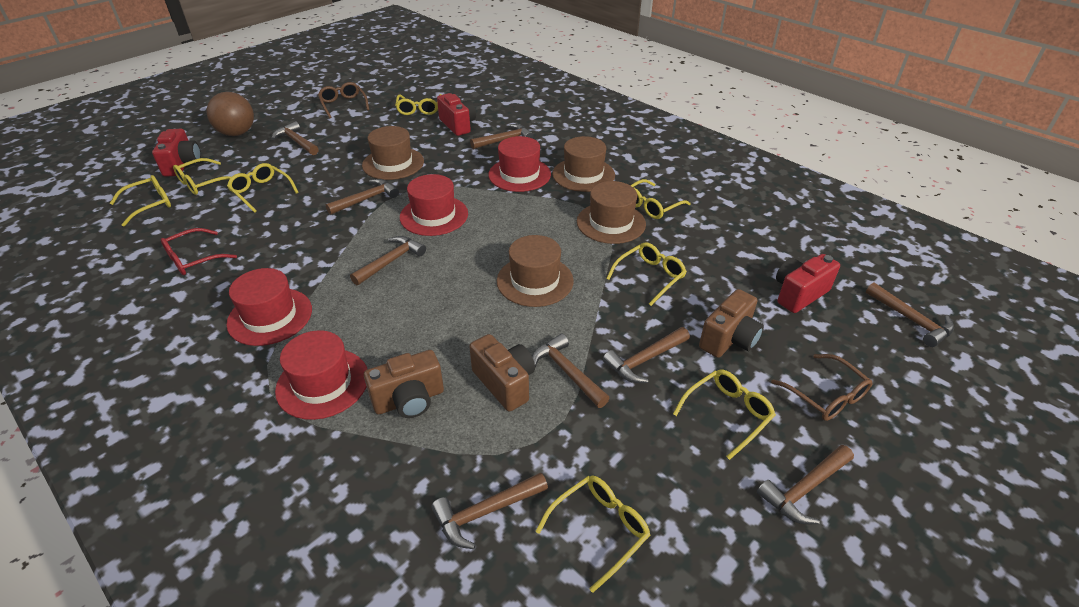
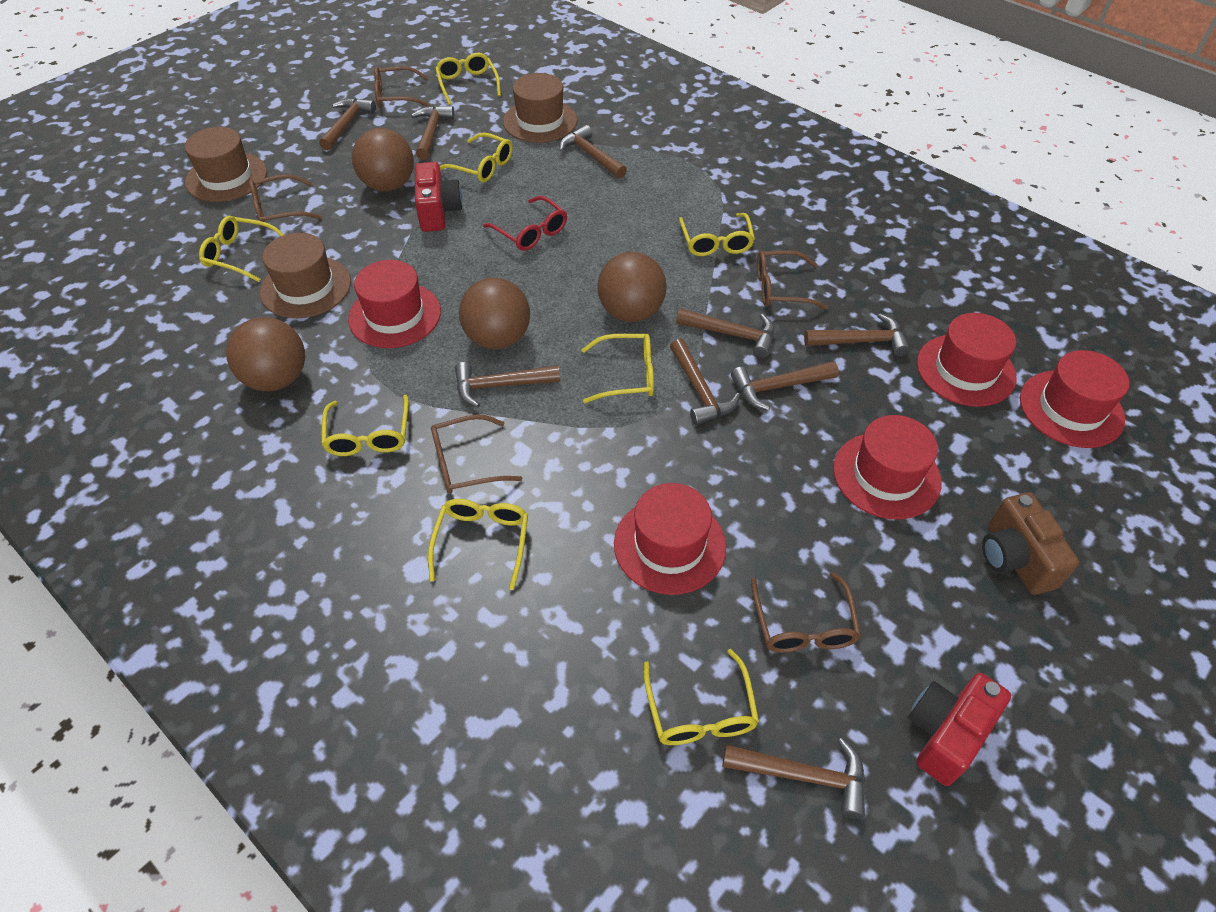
brown ball: 1 -> 4
brown camera: 3 -> 1
brown glasses: 2 -> 5
brown hat: 4 -> 3
red camera: 3 -> 2
red hat: 4 -> 5

